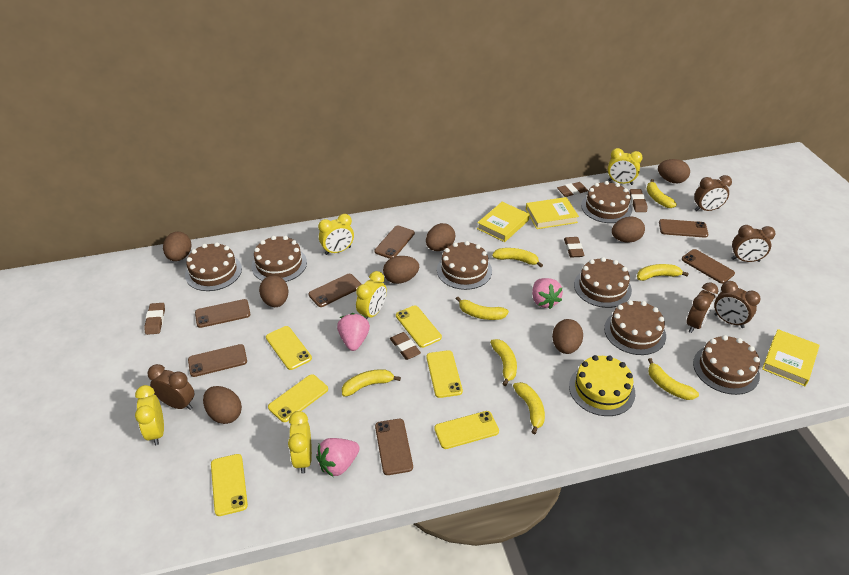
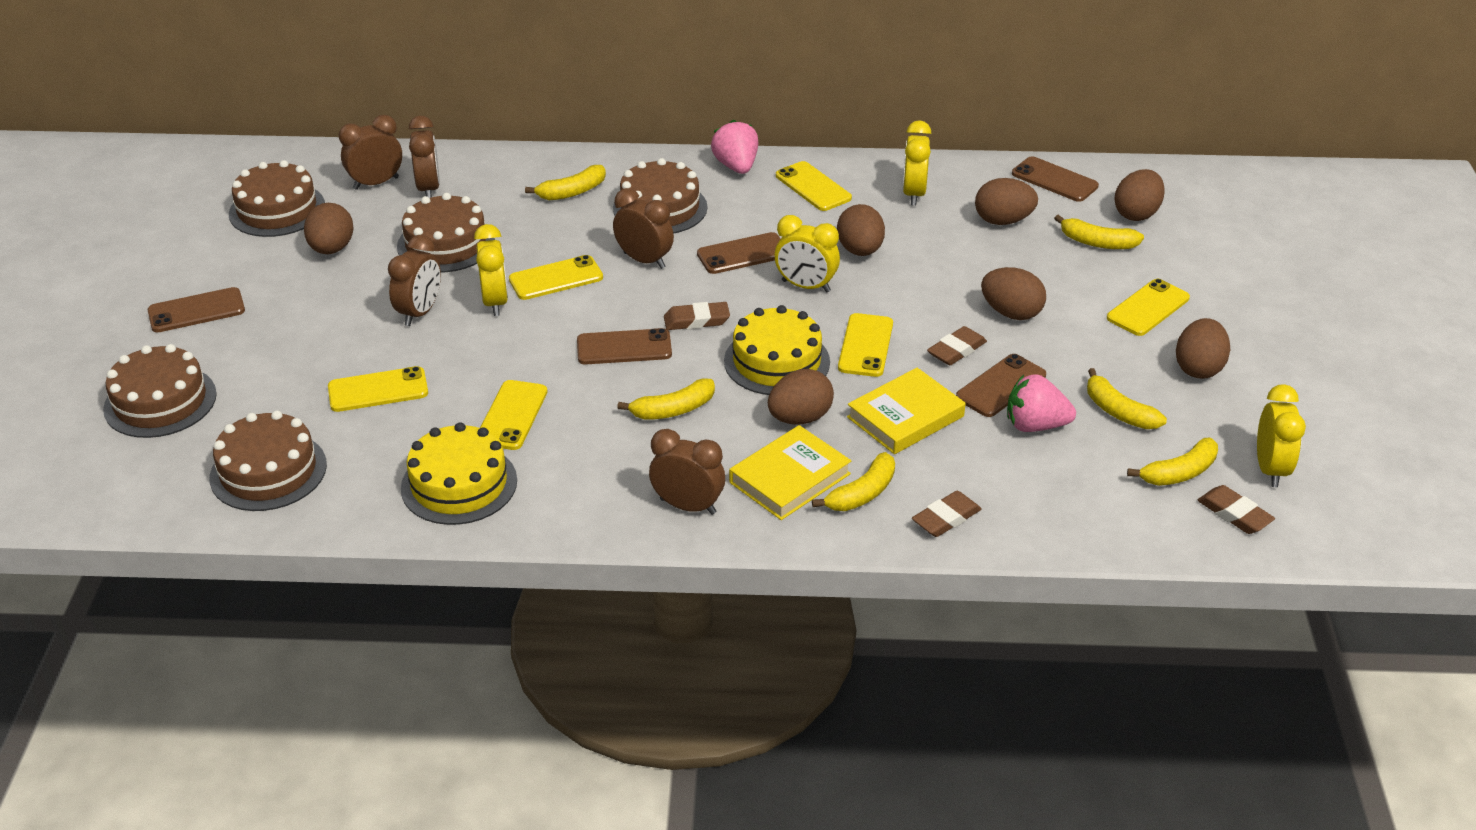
brown cake: 7 -> 5
brown egg: 8 -> 7
brown eraser: 5 -> 4
brown phone: 7 -> 5
pink strawberry: 3 -> 2
yellow banana: 8 -> 6
yellow book: 3 -> 2
yellow cake: 1 -> 2
yellow clock: 5 -> 4

